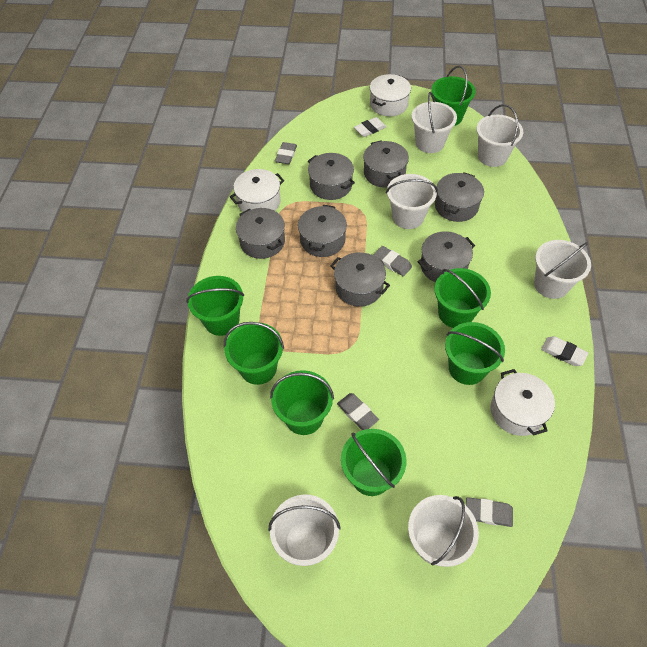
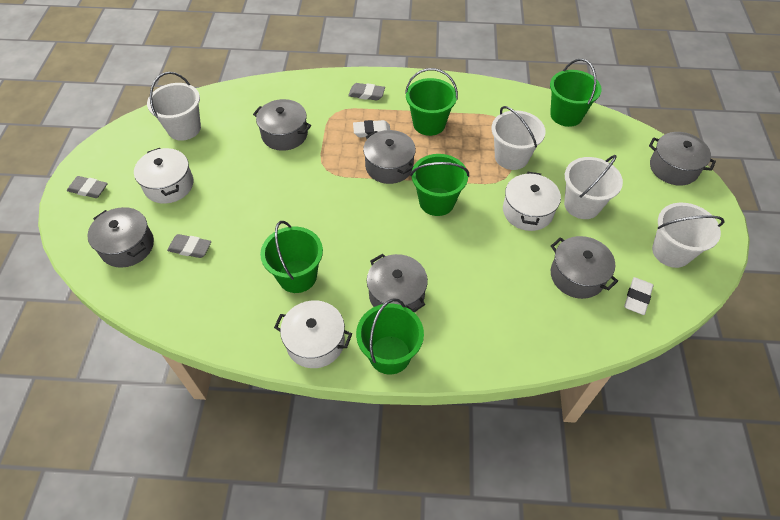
green bucket: 7 -> 5
grey eraser: 4 -> 3
grey pot: 7 -> 6
white bucket: 6 -> 4

